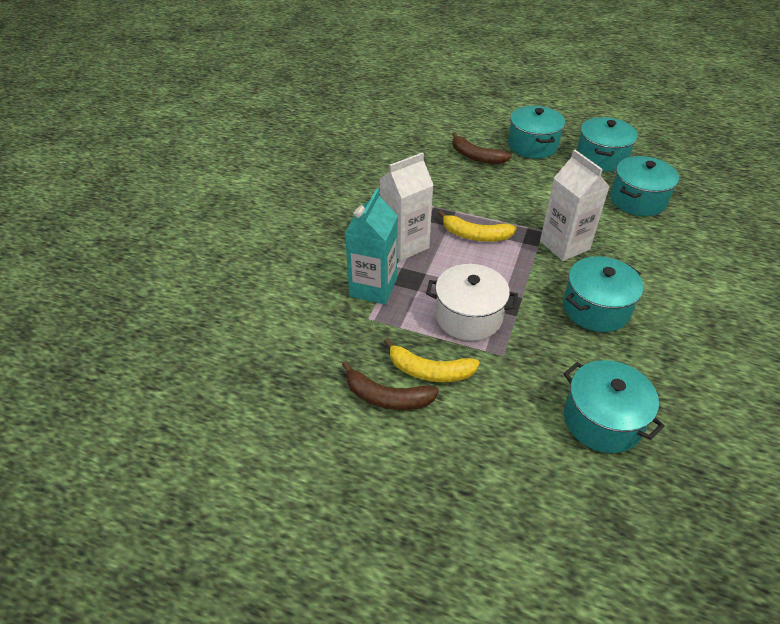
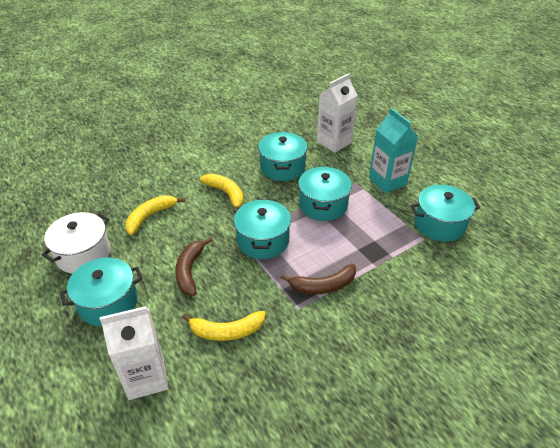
yellow banana: 2 -> 3

